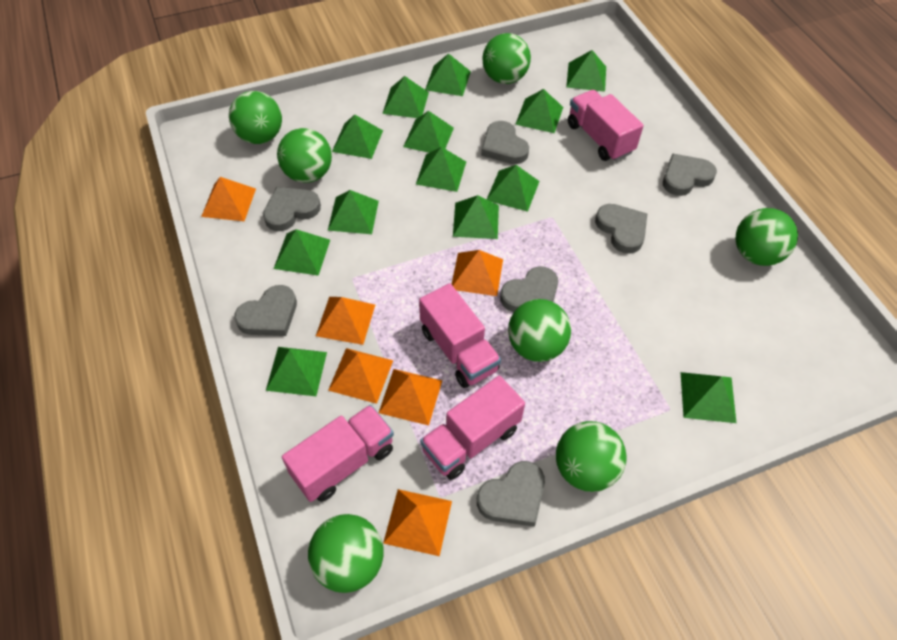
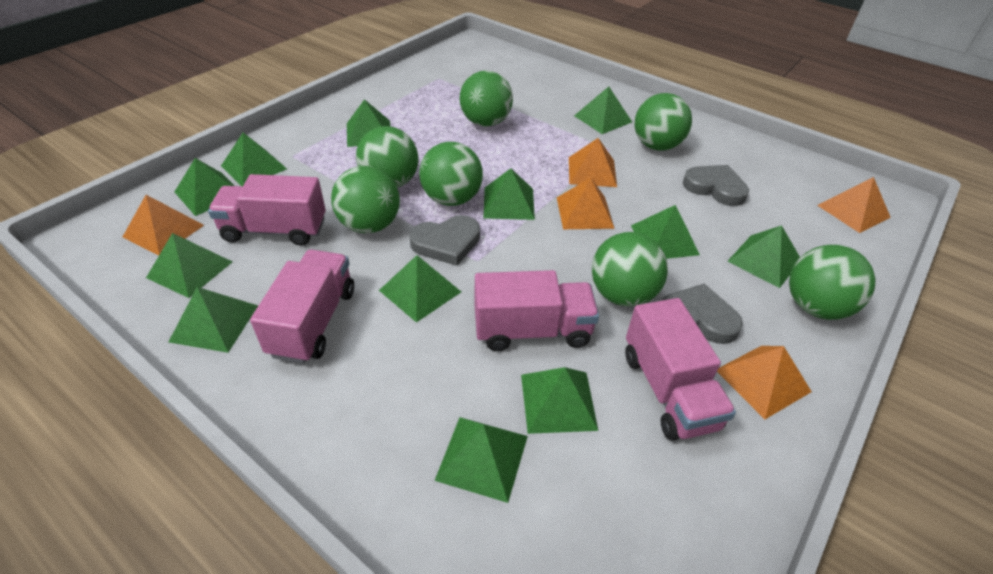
green pyramid: 13 -> 12
grey heart: 7 -> 3
orange pyramid: 6 -> 5

